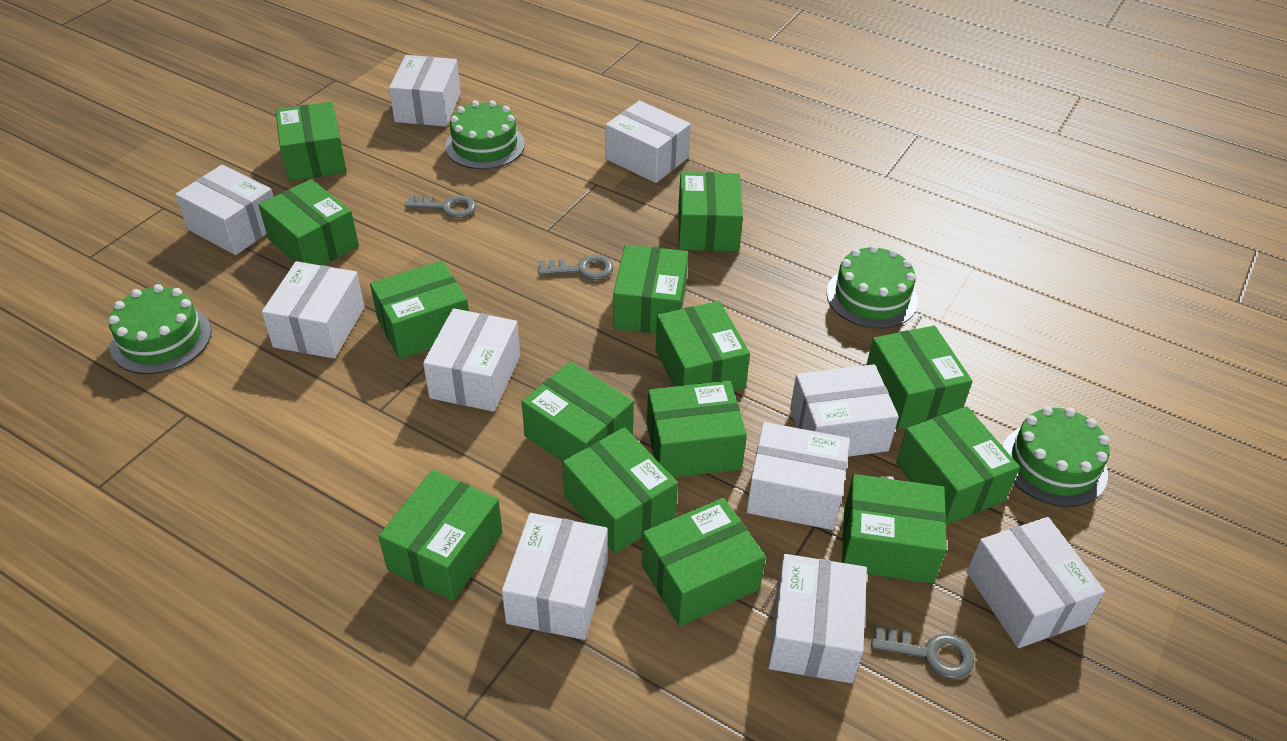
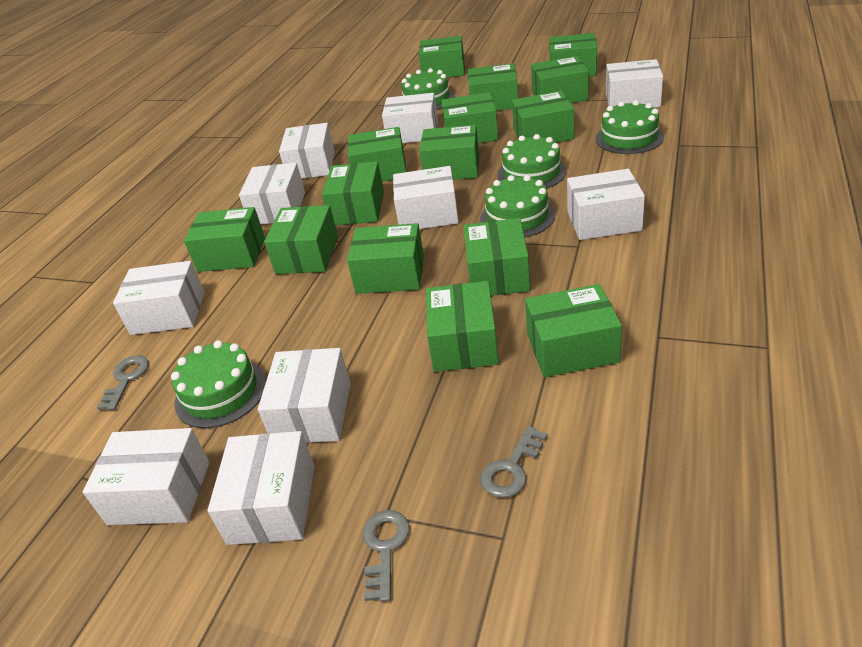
green box: 14 -> 15
green cake: 4 -> 5

